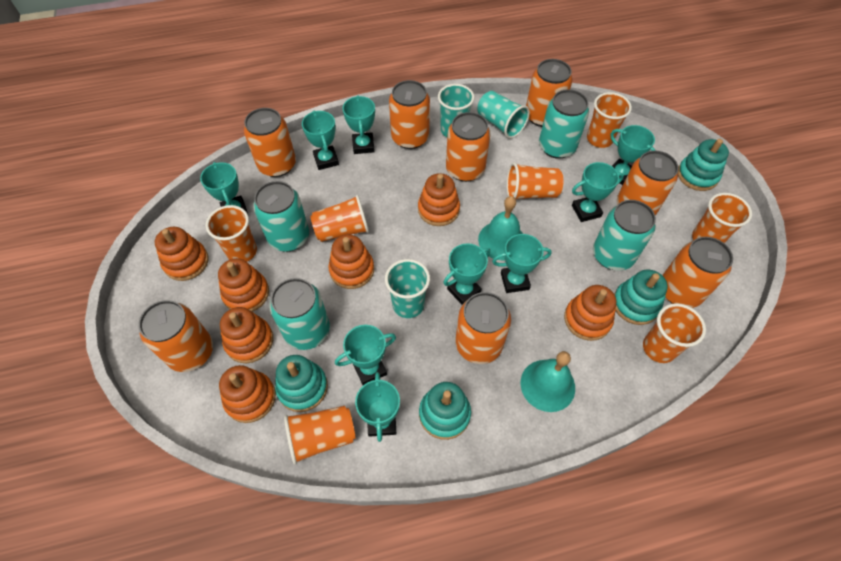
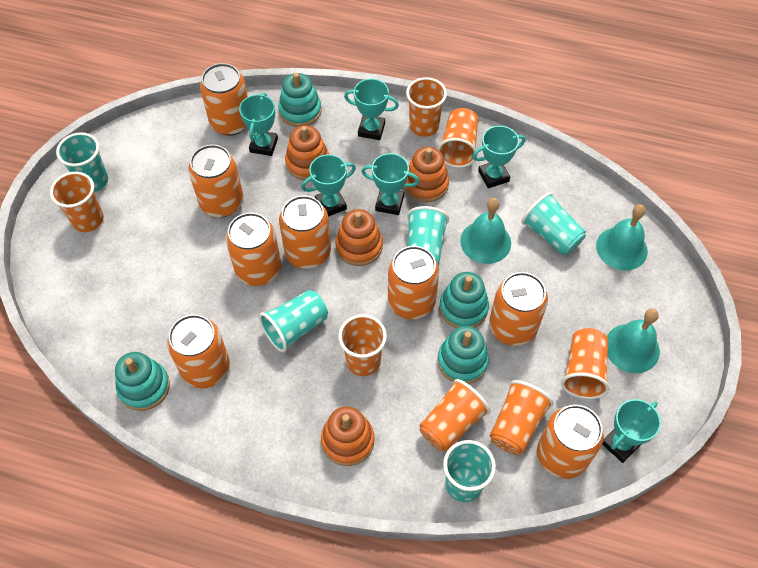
orange stacking toy: 7 -> 4
turquoise bell: 2 -> 3
turquoise can: 4 -> 0
turquoise cup: 3 -> 5
turquoise trophy: 9 -> 6

